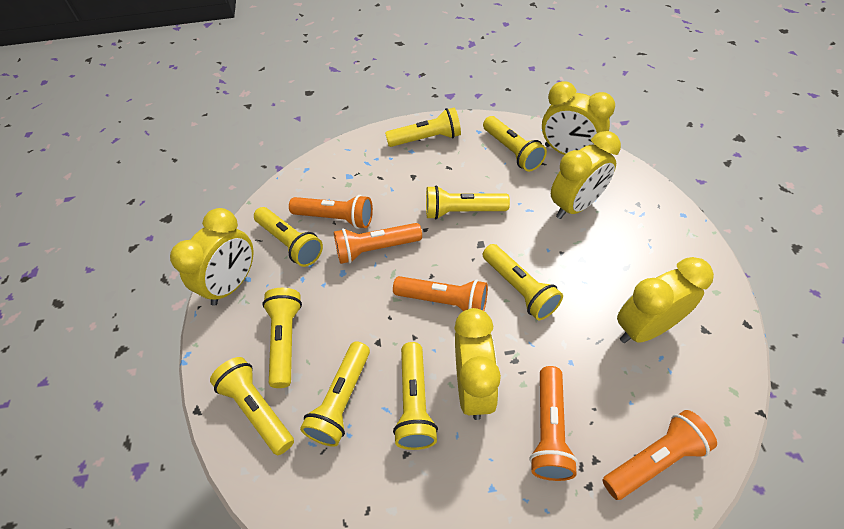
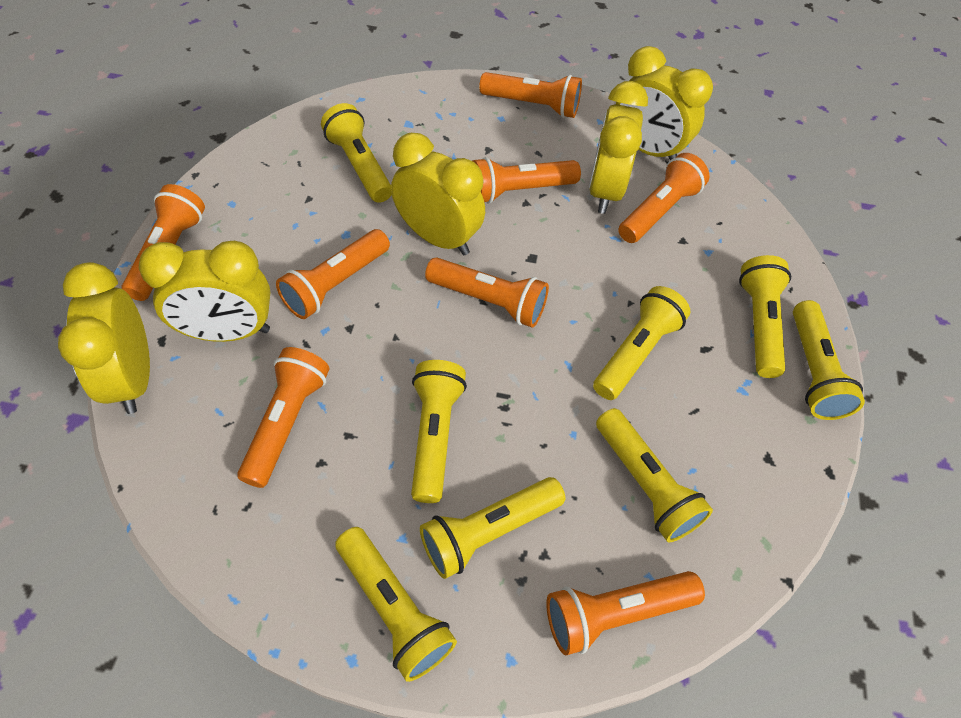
orange flashlight: 5 -> 8
yellow flashlight: 9 -> 8

